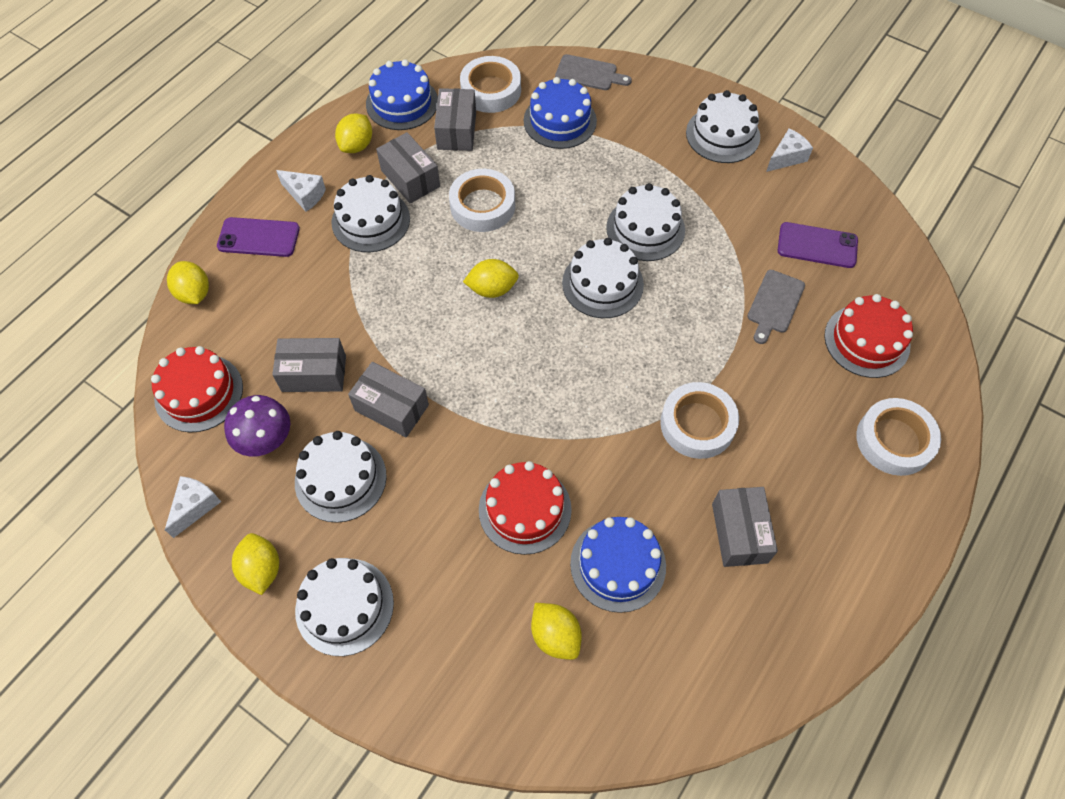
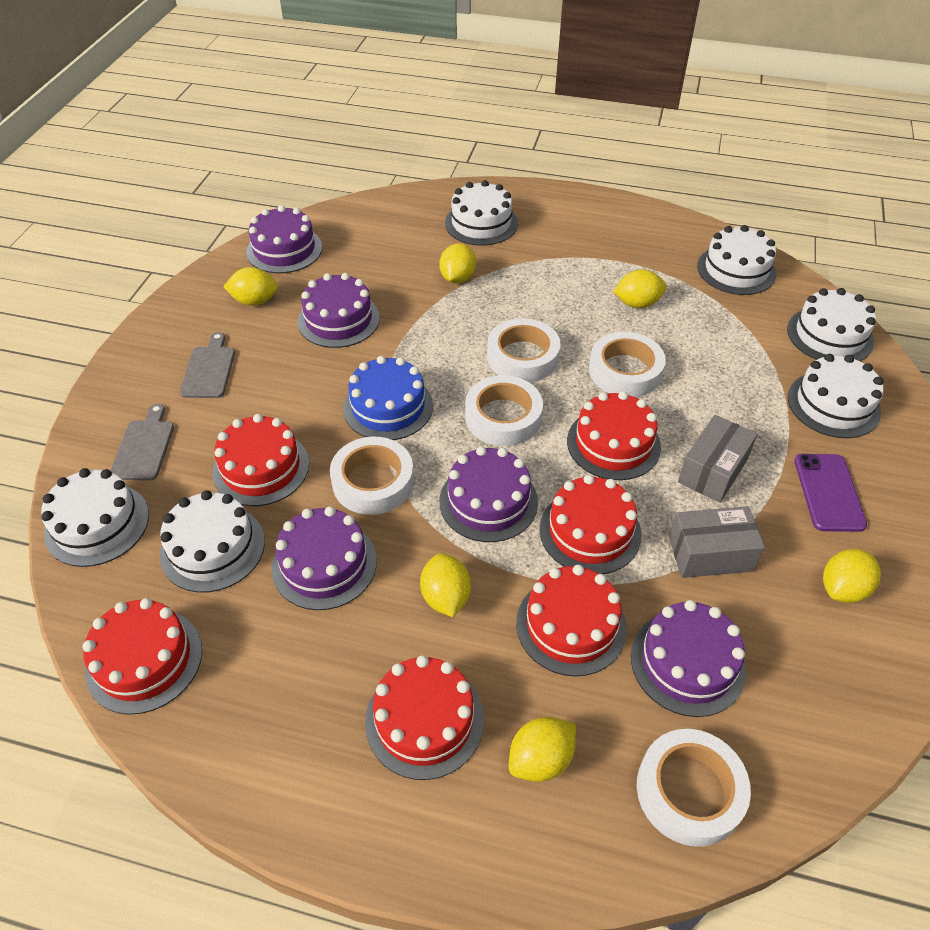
blue cake: 3 -> 1
grey box: 5 -> 2
purple cake: 0 -> 5
purple mushroom: 1 -> 0
purple phone: 2 -> 1
red cake: 3 -> 6
white cheese: 3 -> 0
white tape: 4 -> 5
yellow lemon: 5 -> 6

